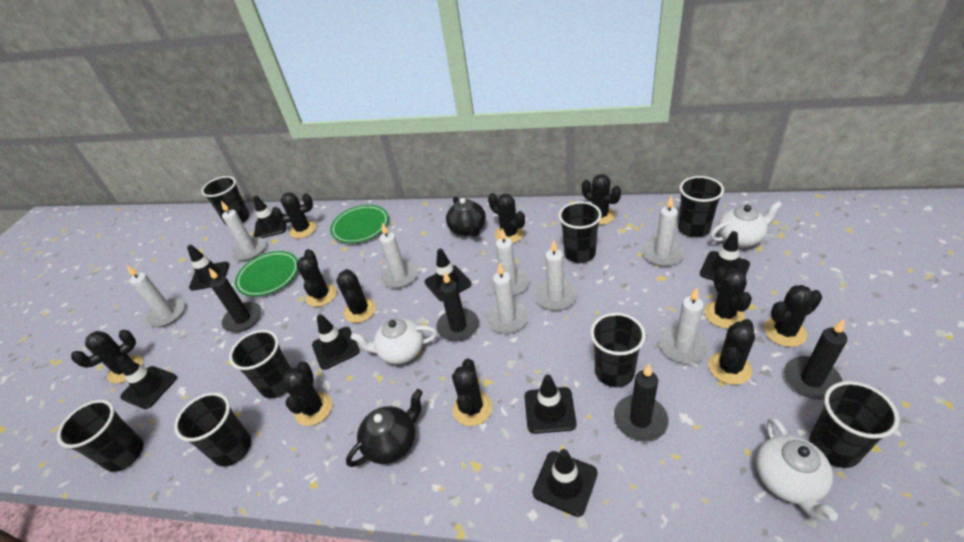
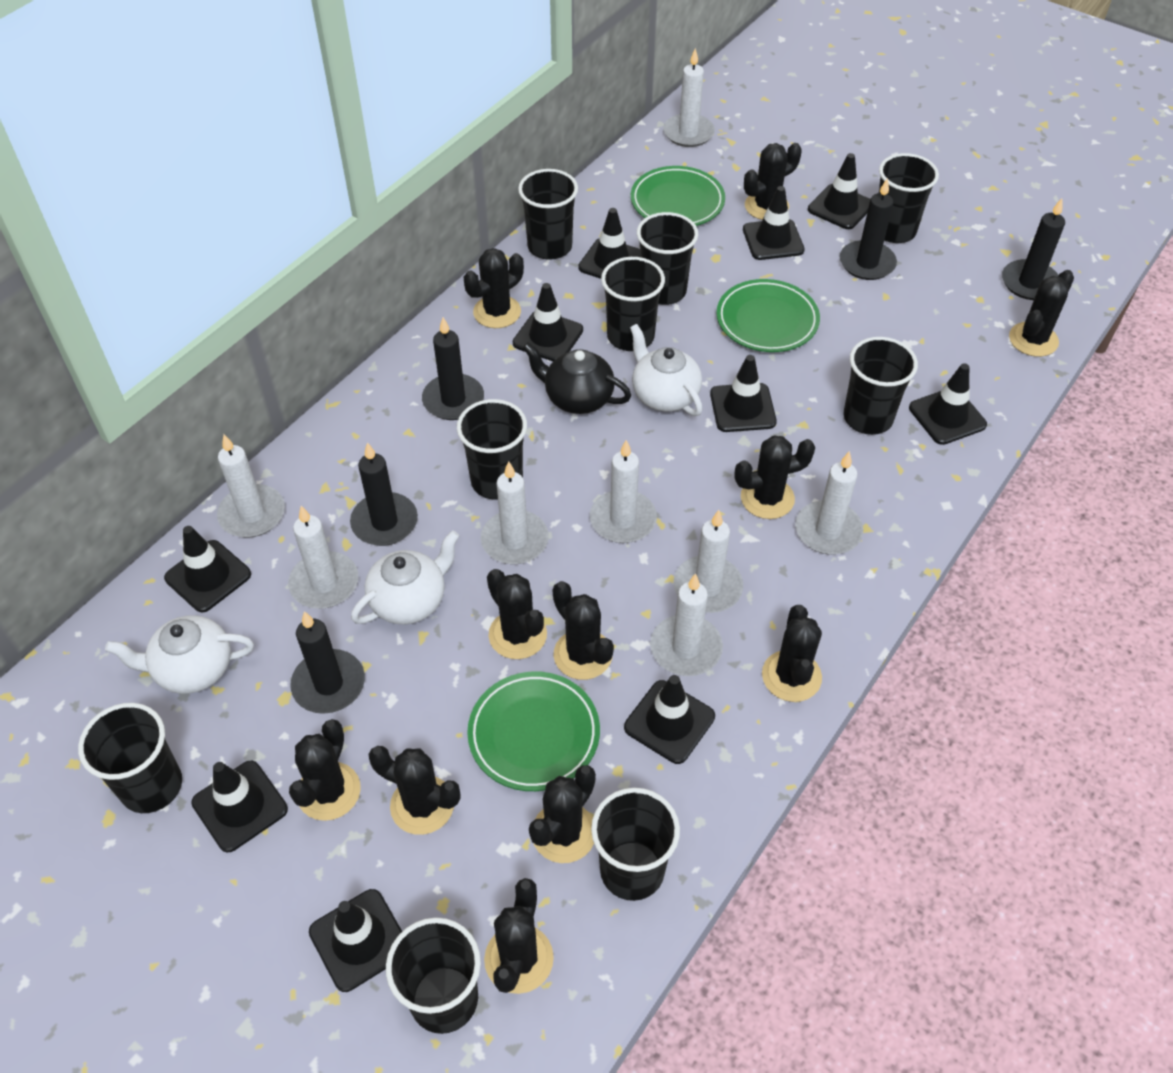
black candle: 4 -> 5
black cup: 8 -> 9
black teapot: 2 -> 1
black traffic cone: 8 -> 10
green plate: 2 -> 3

